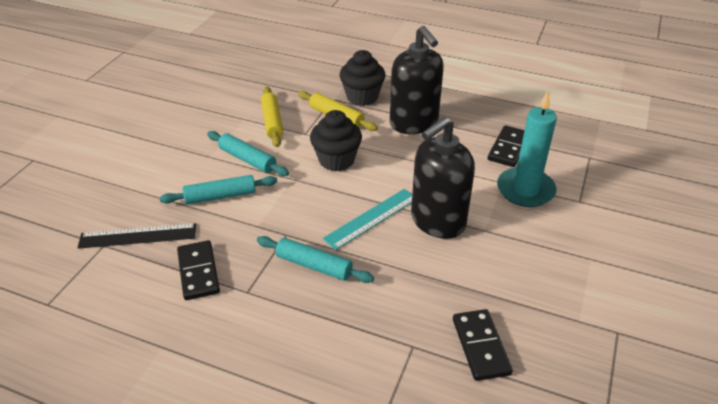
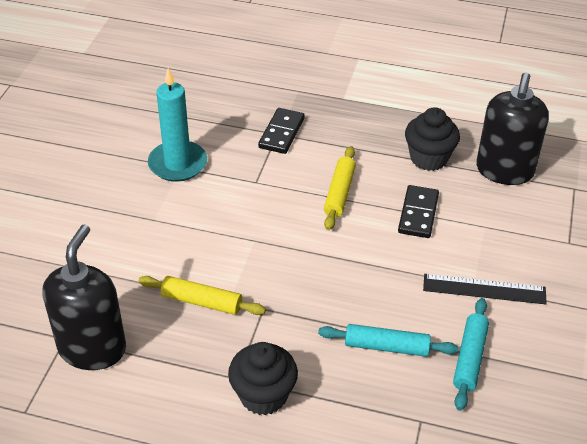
black domino: 3 -> 2
turquoise rolling pin: 3 -> 2
turquoise ruler: 1 -> 0

